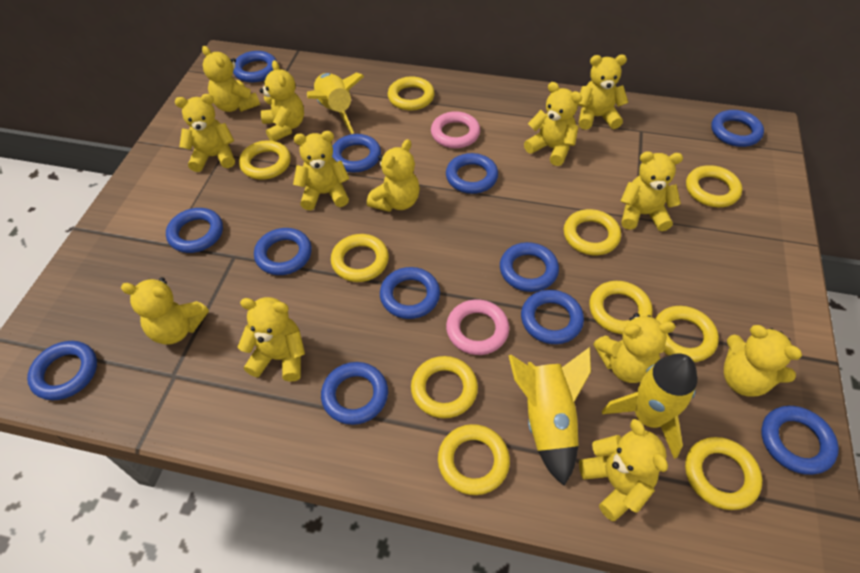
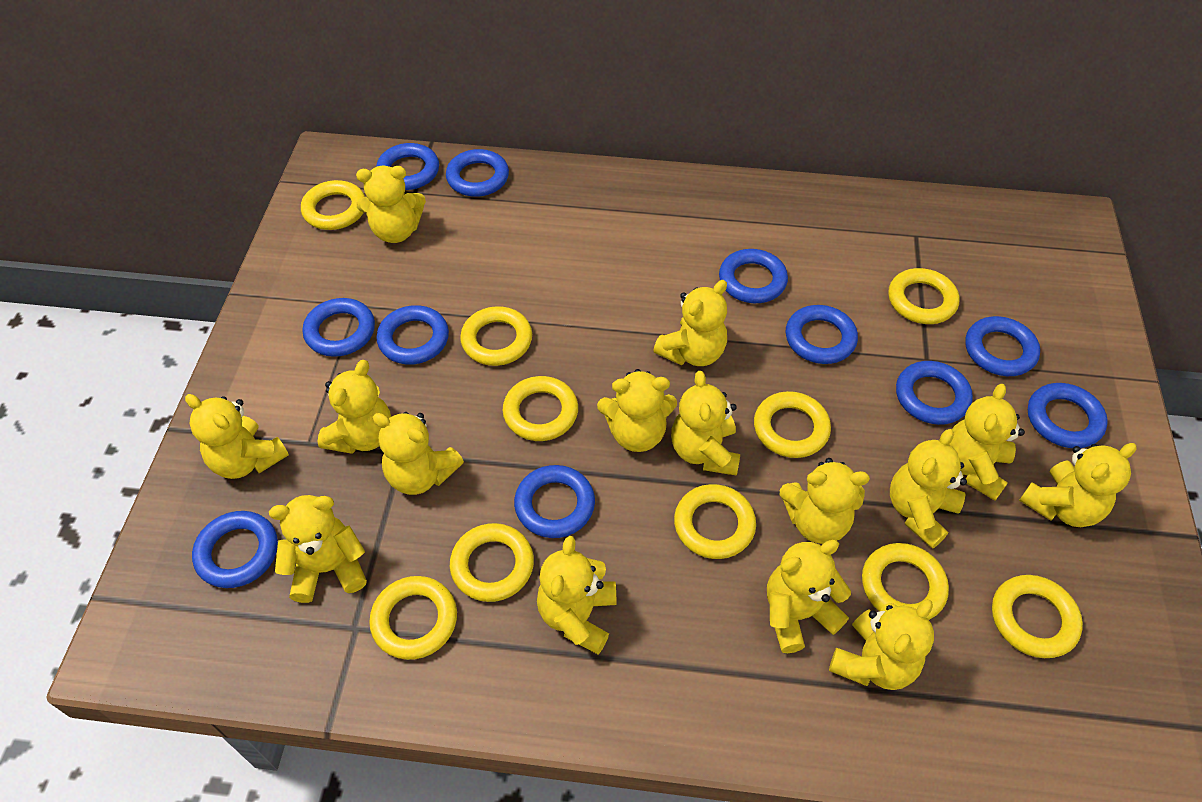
blue ring: 12 -> 11
pink ring: 2 -> 0
yellow rocket: 3 -> 0
yellow teddy bear: 13 -> 15

